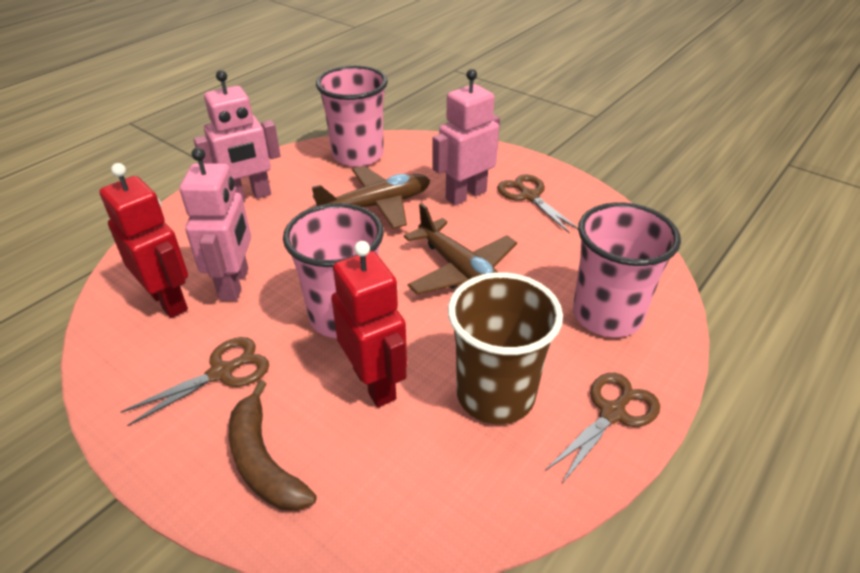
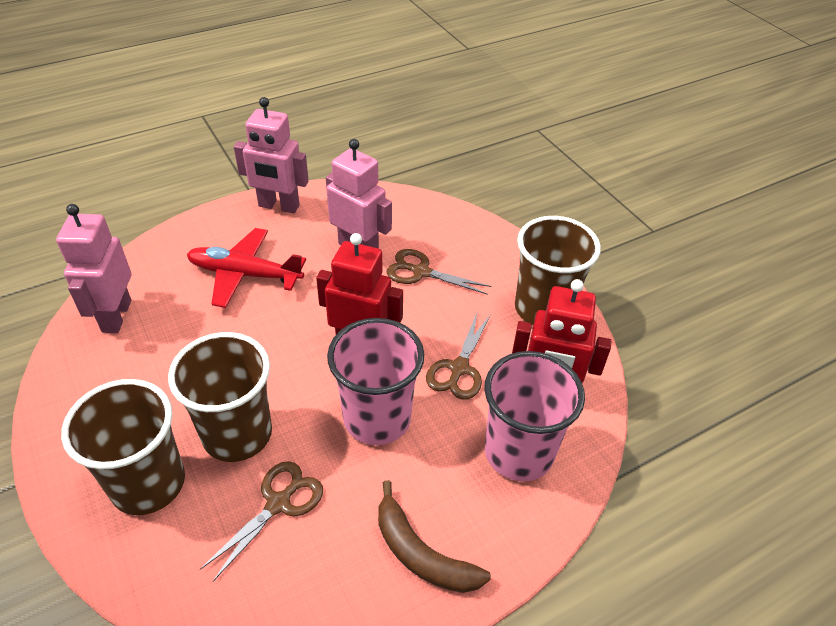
brown cup: 1 -> 3
brown plane: 2 -> 0
pink cup: 3 -> 2
red plane: 0 -> 1

